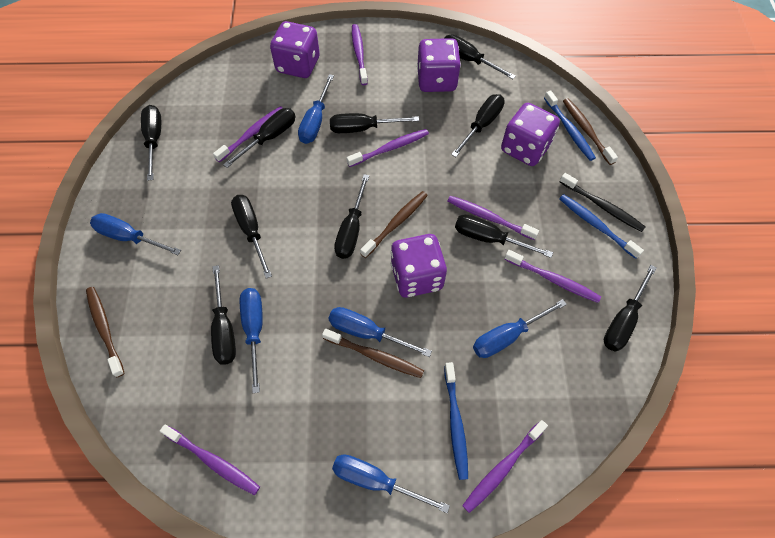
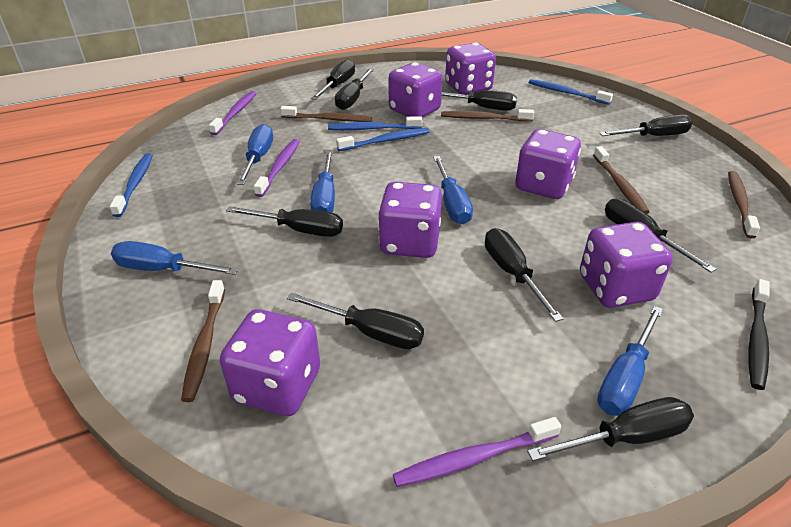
black screwdriver: 10 -> 9
blue screwdriver: 6 -> 5
blue toothbrush: 3 -> 4
brown toothbrush: 4 -> 5
purple dice: 4 -> 6
purple toothbrush: 7 -> 3

